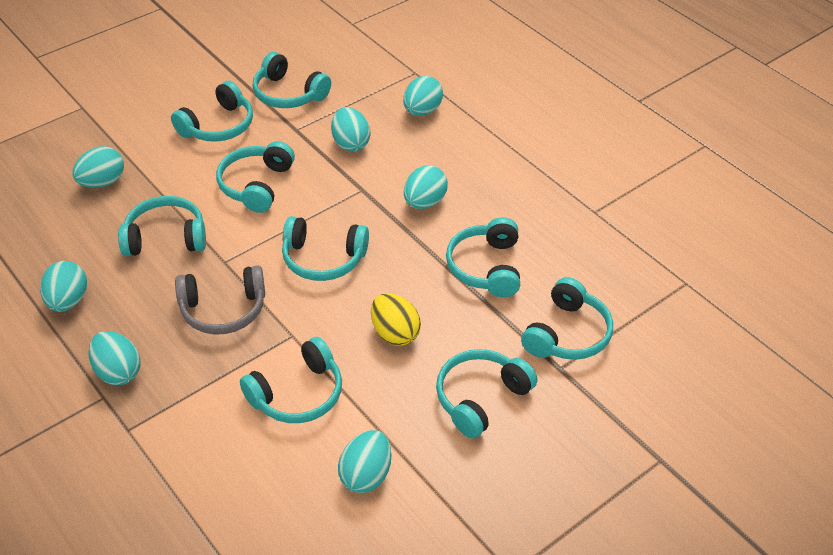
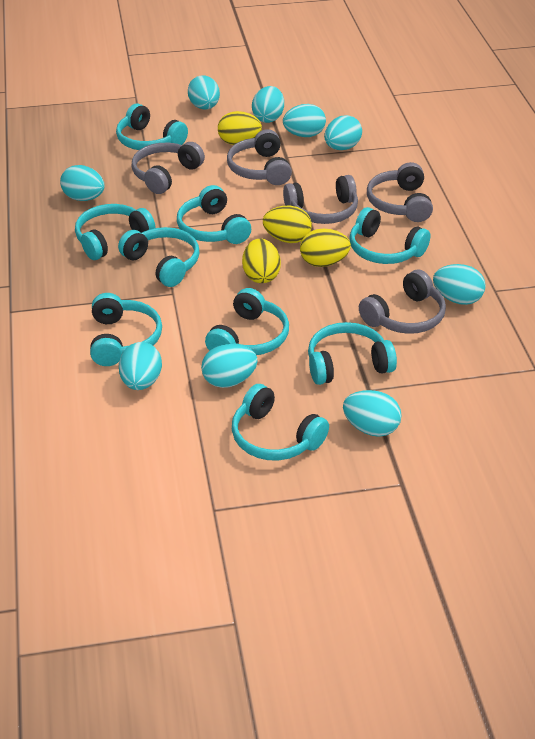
grey headphones: 1 -> 5
turquoise egg: 7 -> 9
yellow egg: 1 -> 4

